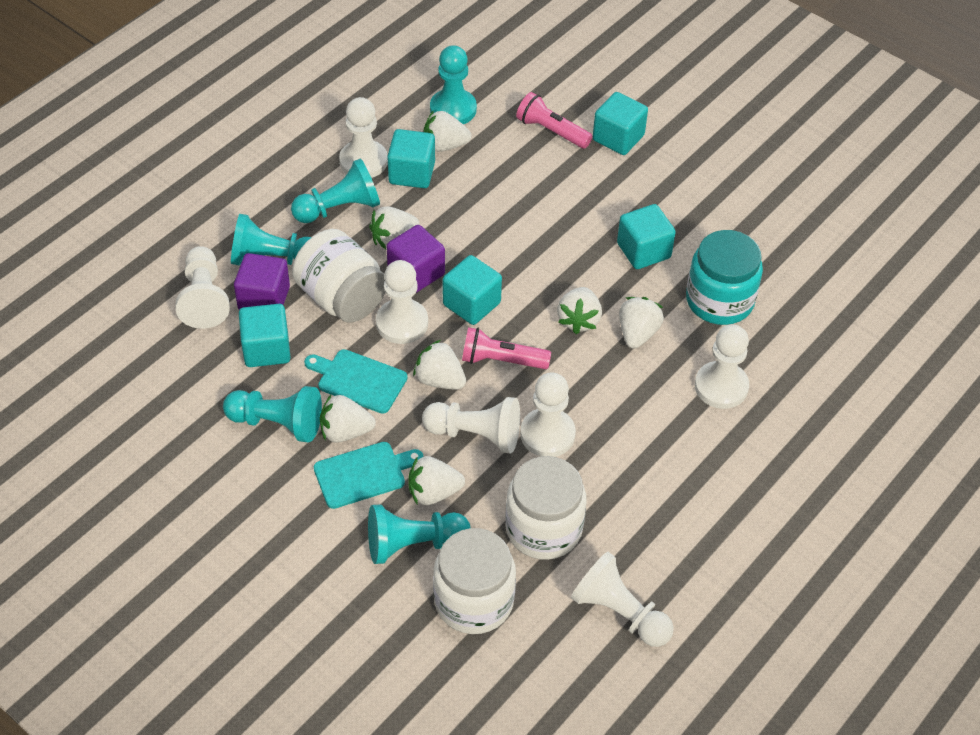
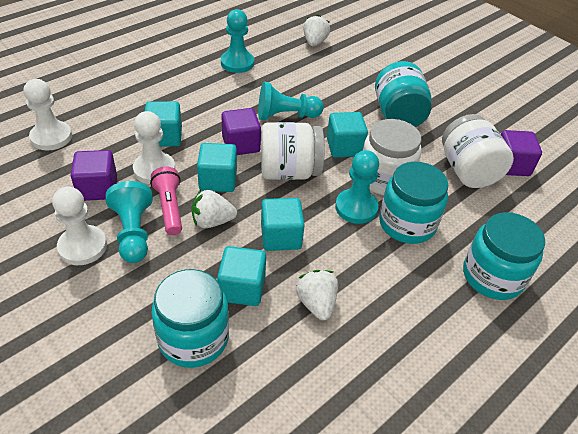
pink flashlight: 2 -> 1
purple cube: 2 -> 3
turquoise cutting board: 2 -> 0
turquoise jar: 1 -> 4
turquoise pawn: 5 -> 4
white pawn: 7 -> 3
white strawberry: 7 -> 3

